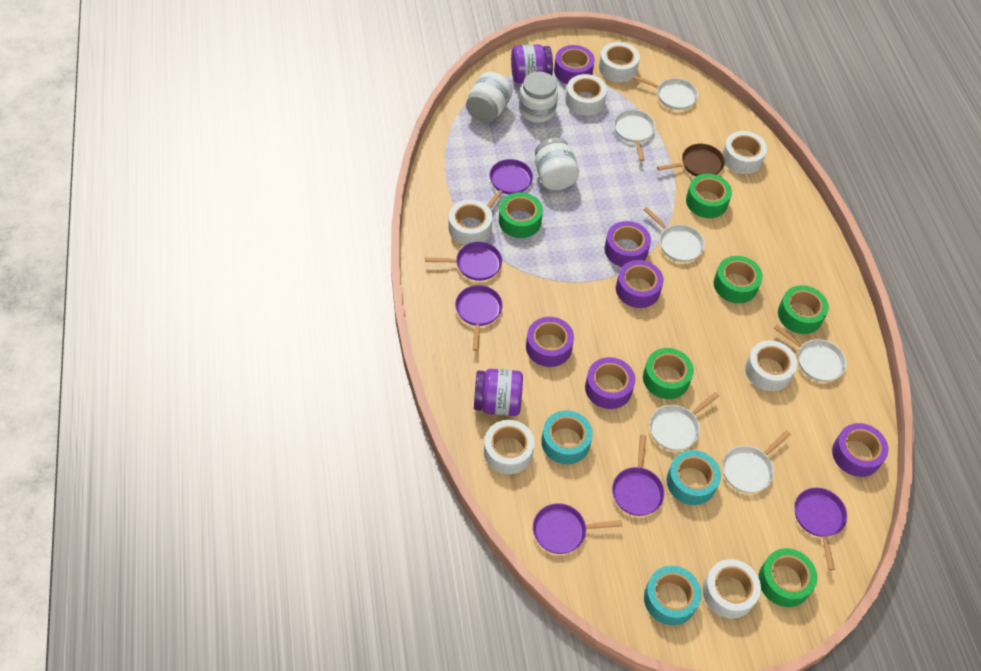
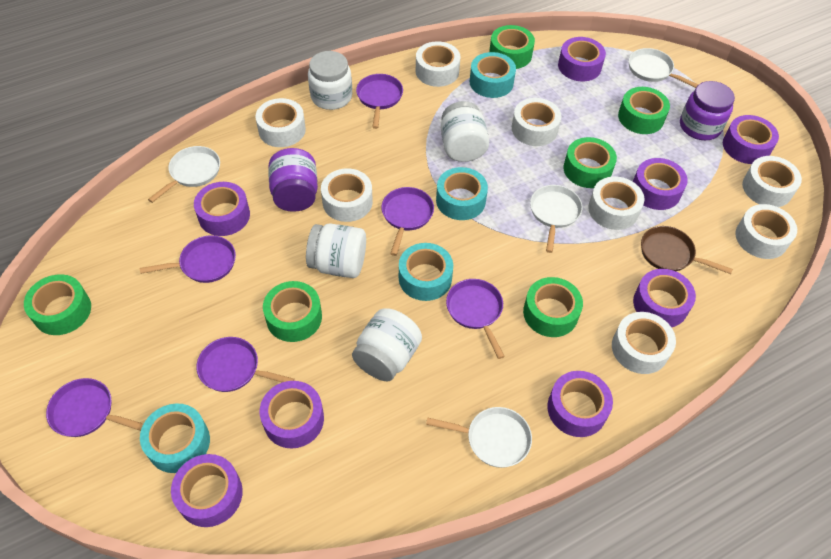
purple tape: 6 -> 8
turquoise tape: 3 -> 4
white jar: 3 -> 4
white pan: 6 -> 4
white tape: 7 -> 8

